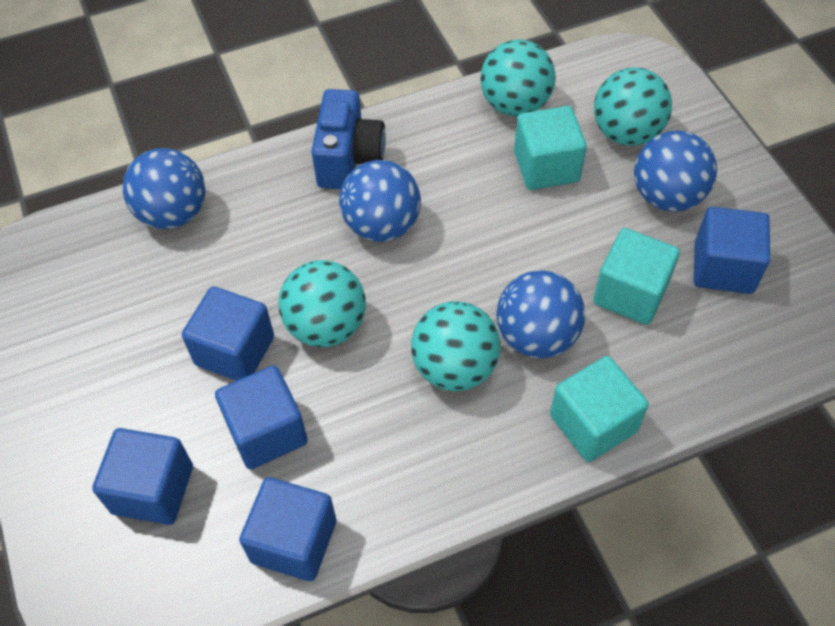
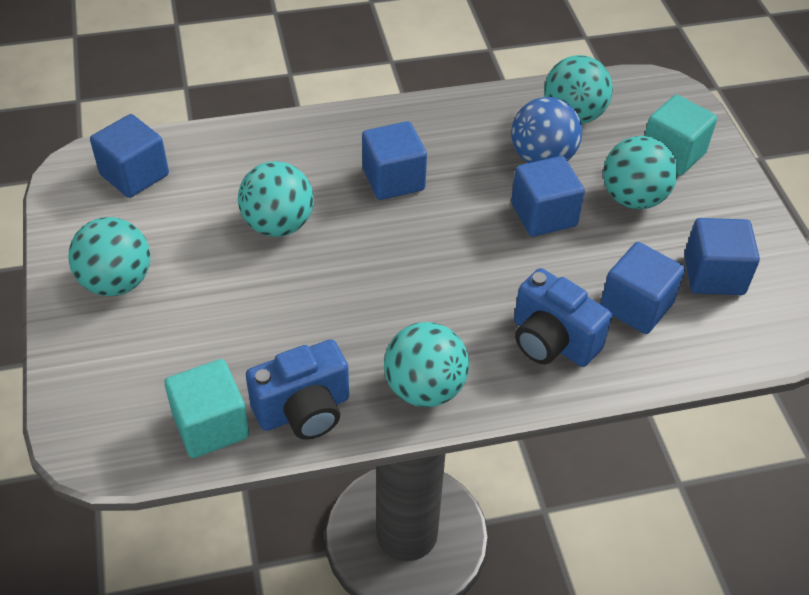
blue ball: 4 -> 1
blue camera: 1 -> 2
turquoise ball: 4 -> 5
turquoise cube: 3 -> 2

